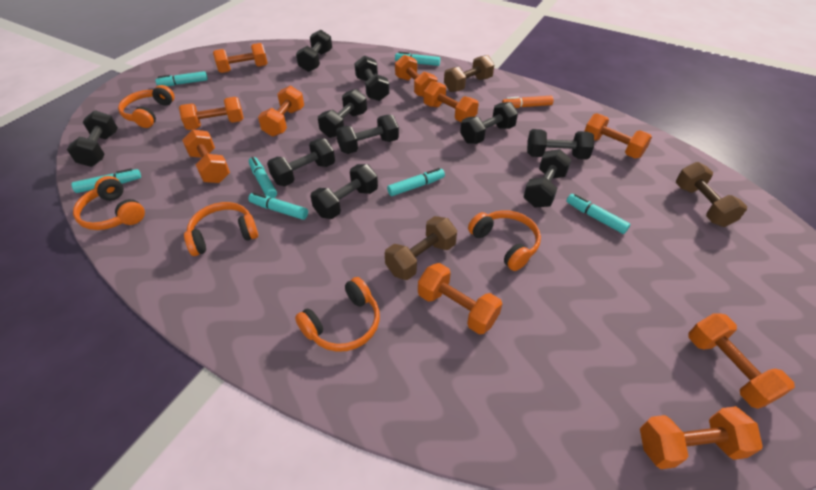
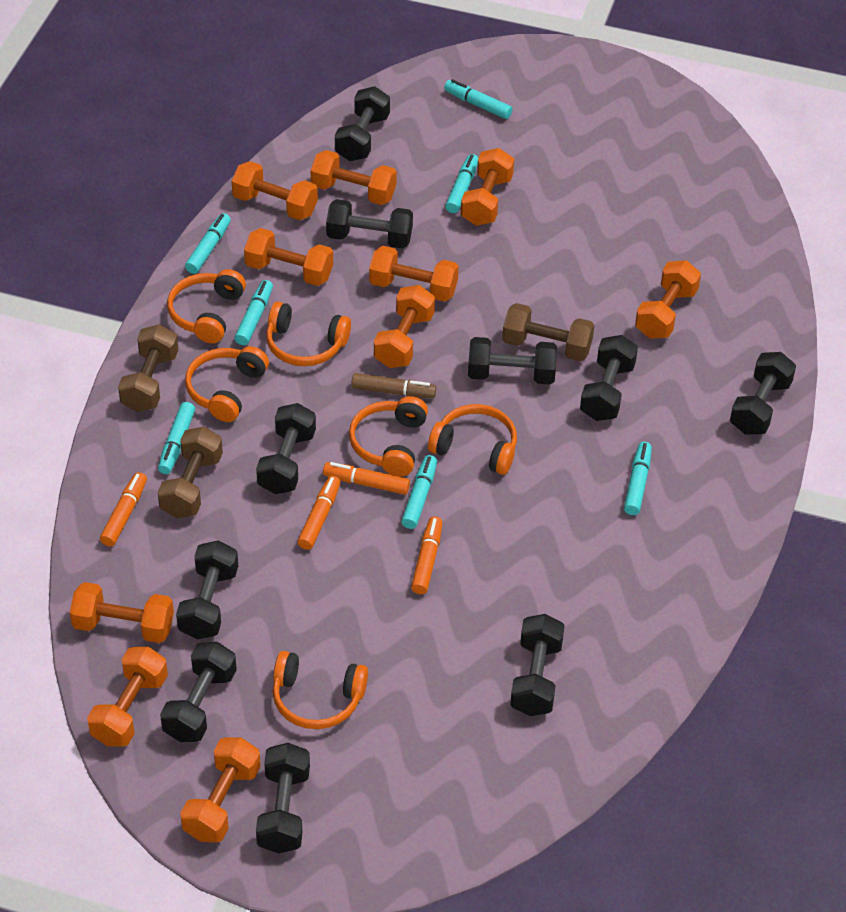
brown marker: 0 -> 1
orange headphones: 5 -> 6
orange marker: 1 -> 4

